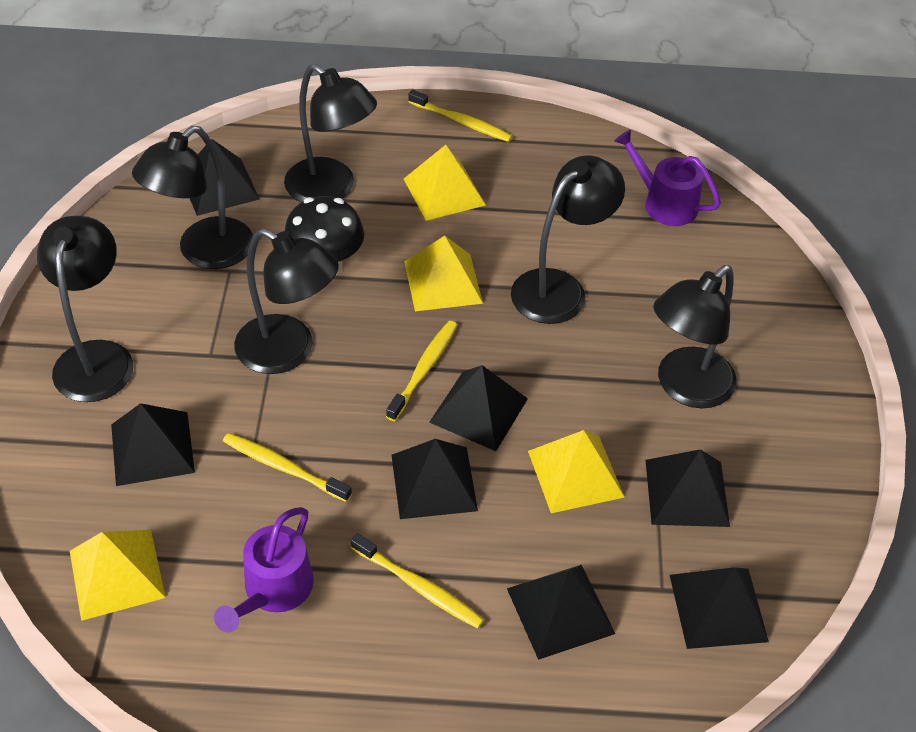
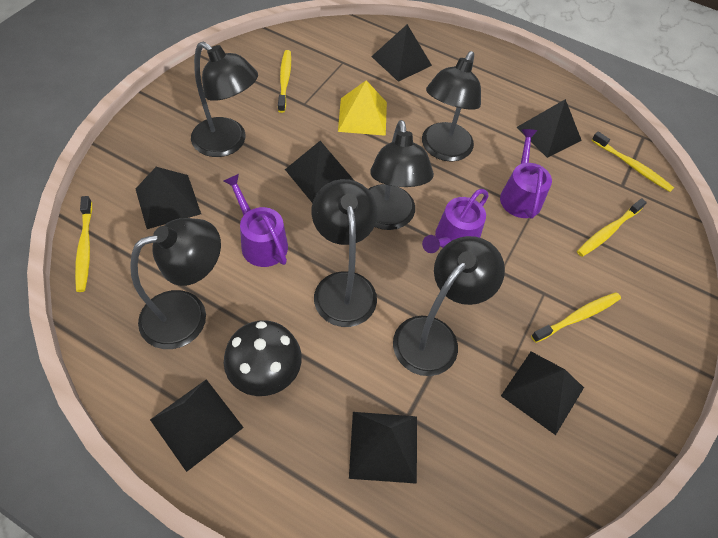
purple watering can: 2 -> 3
yellow pyramid: 4 -> 1
yellow toothbrush: 4 -> 5

